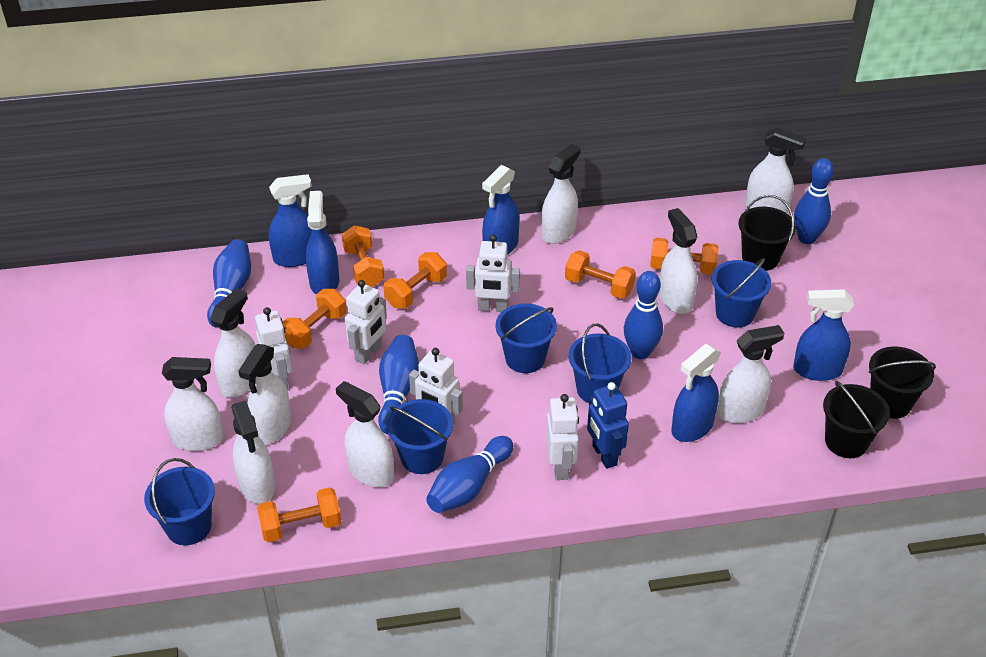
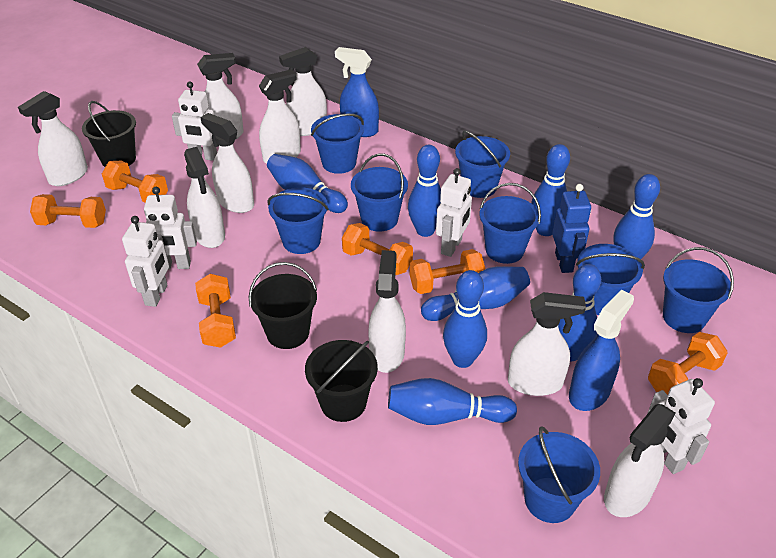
blue bowling pin: 5 -> 8
blue bucket: 5 -> 8
blue spray bottle: 5 -> 2

